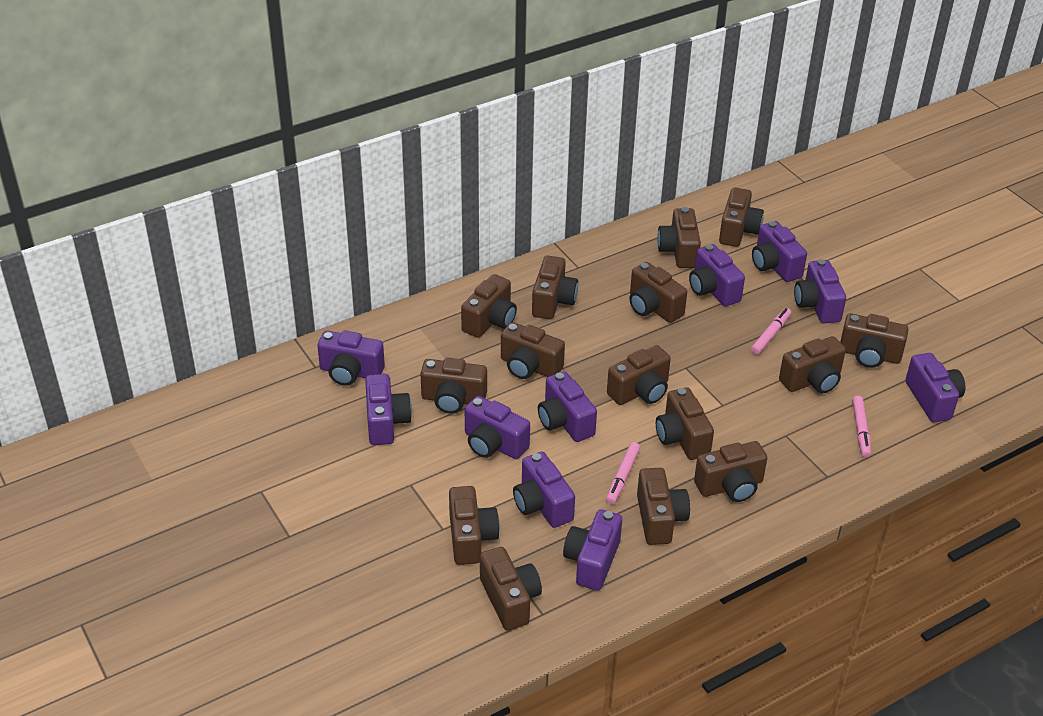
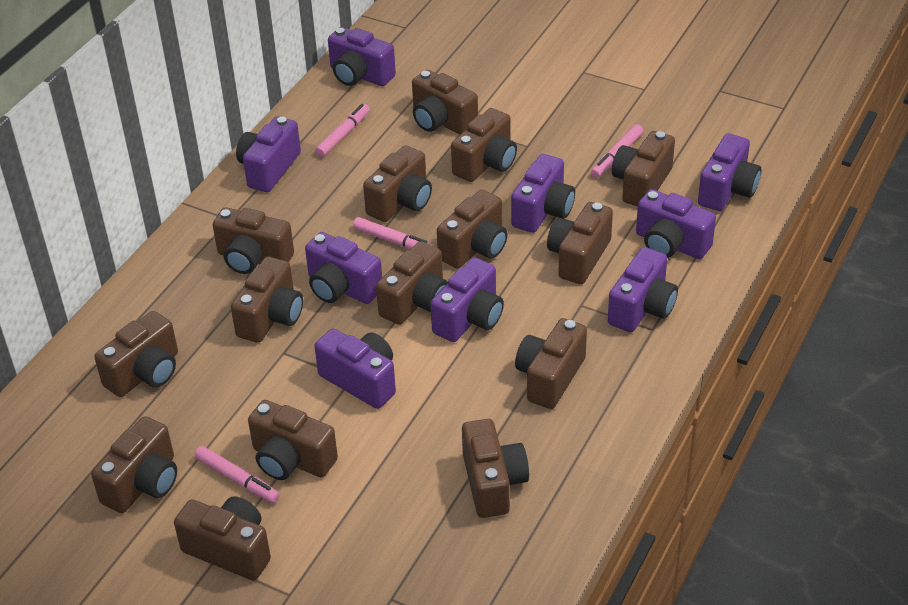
pink marker: 3 -> 4
purple camera: 10 -> 9

